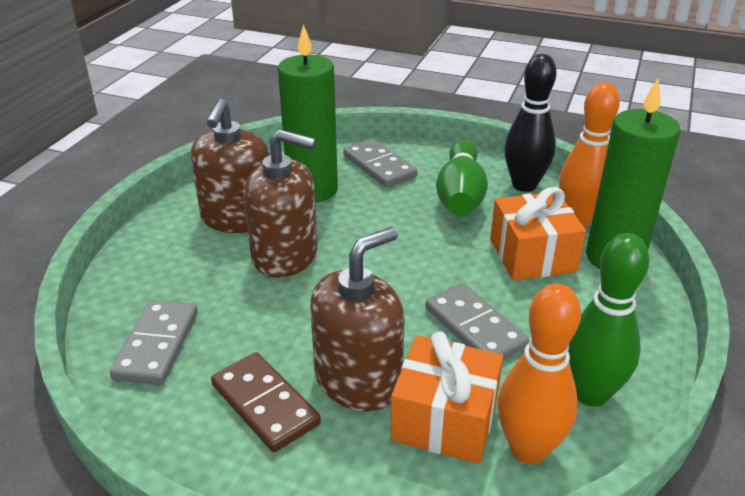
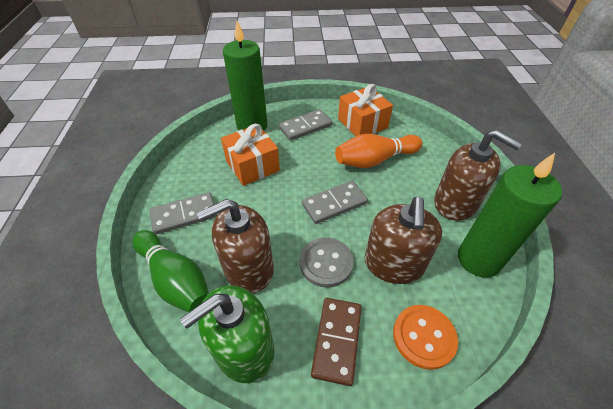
black bowling pin: 1 -> 0
green bowling pin: 2 -> 1
green soap dispenser: 0 -> 1
grey button: 0 -> 1
orange bowling pin: 2 -> 1
orange button: 0 -> 1

